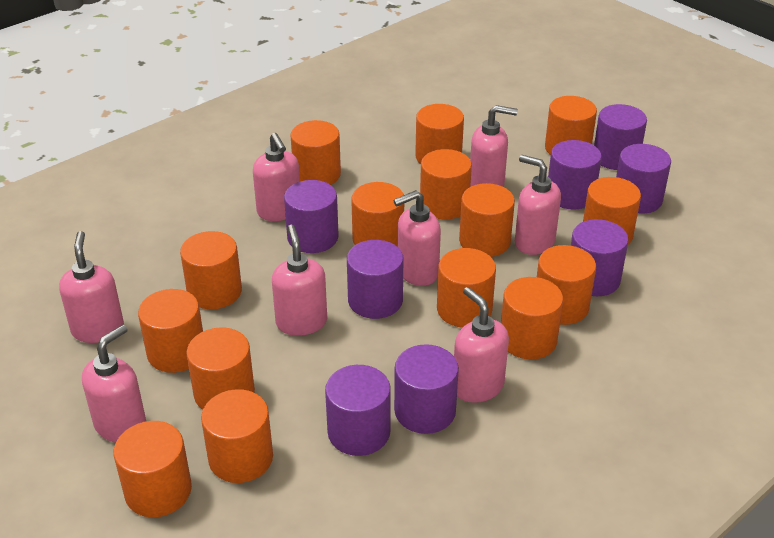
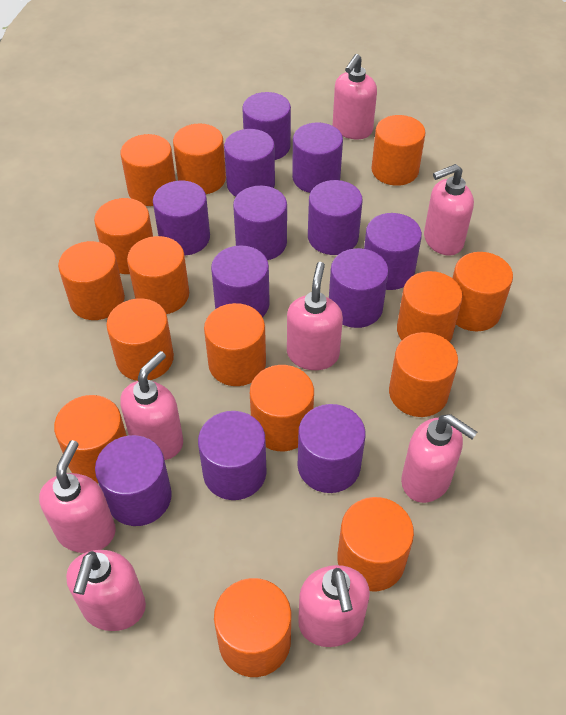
purple cylinder: 8 -> 12

